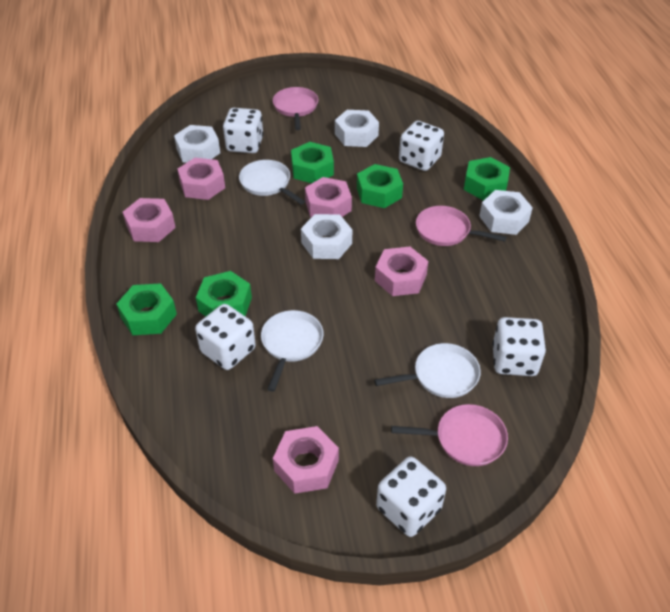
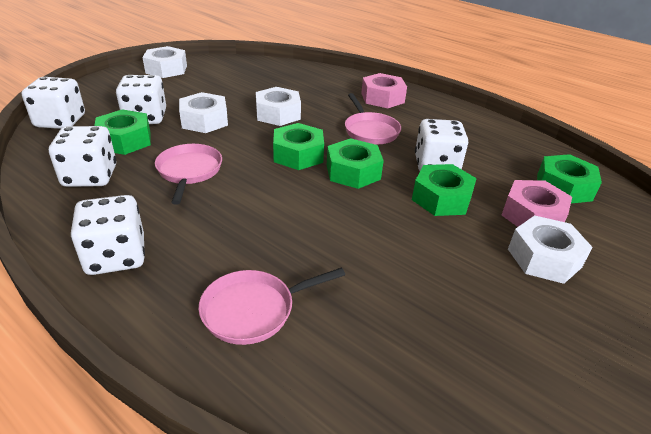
pink nut: 5 -> 2
white pan: 3 -> 0

